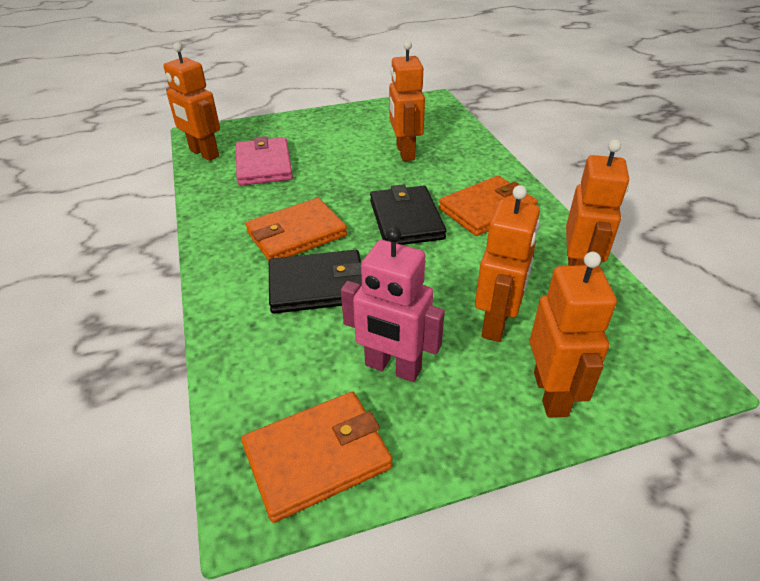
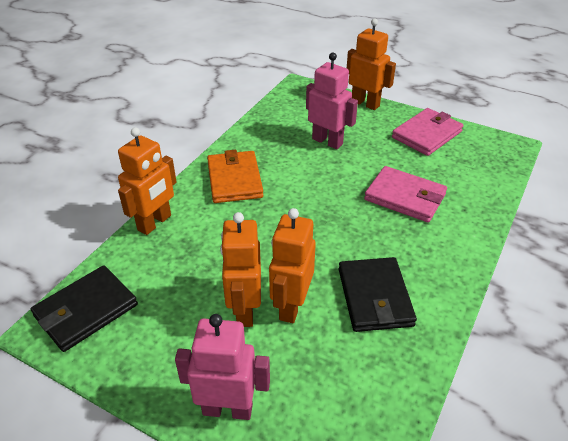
orange robot: 5 -> 4
orange wallet: 3 -> 1
pink robot: 1 -> 2
pink wallet: 1 -> 2

